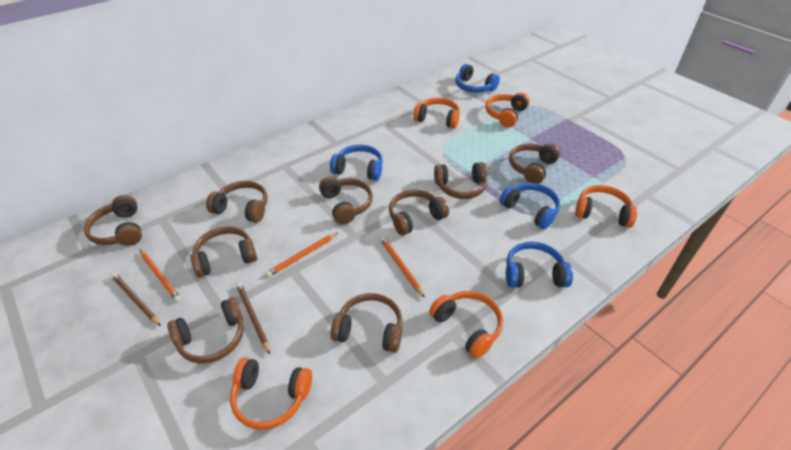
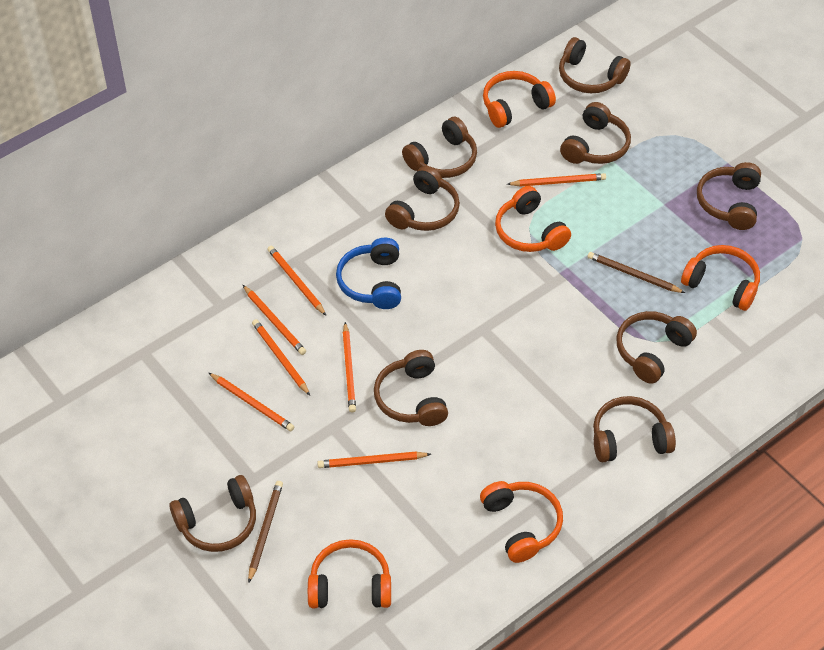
blue headphones: 4 -> 1
orange pencil: 3 -> 7

